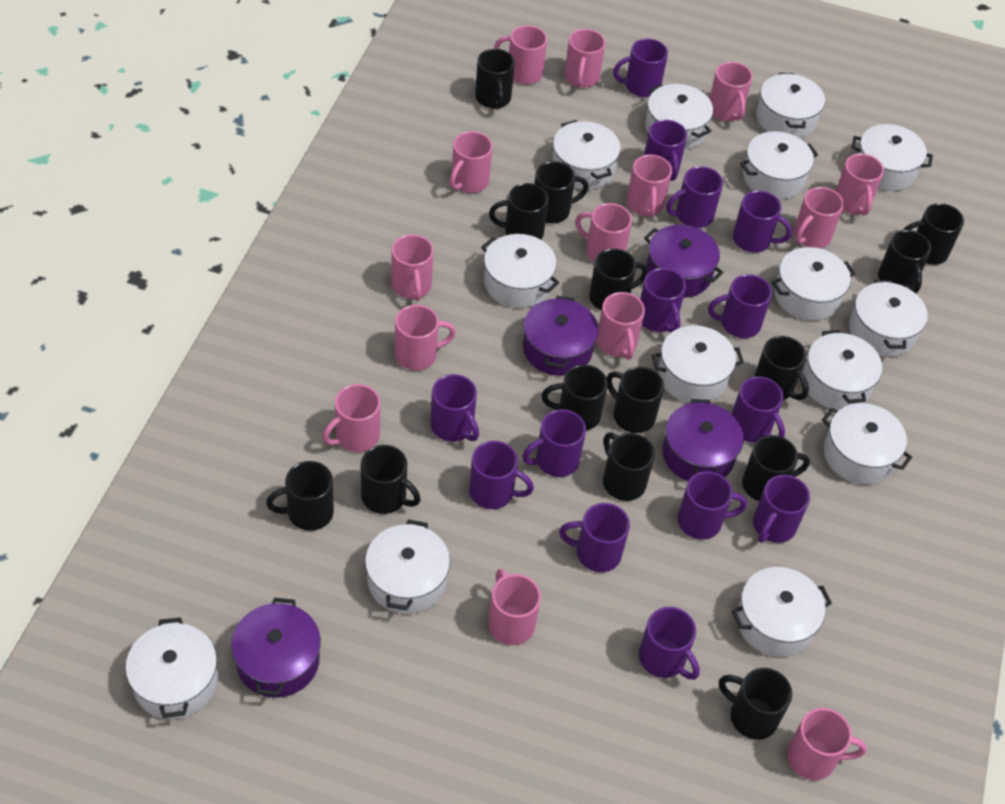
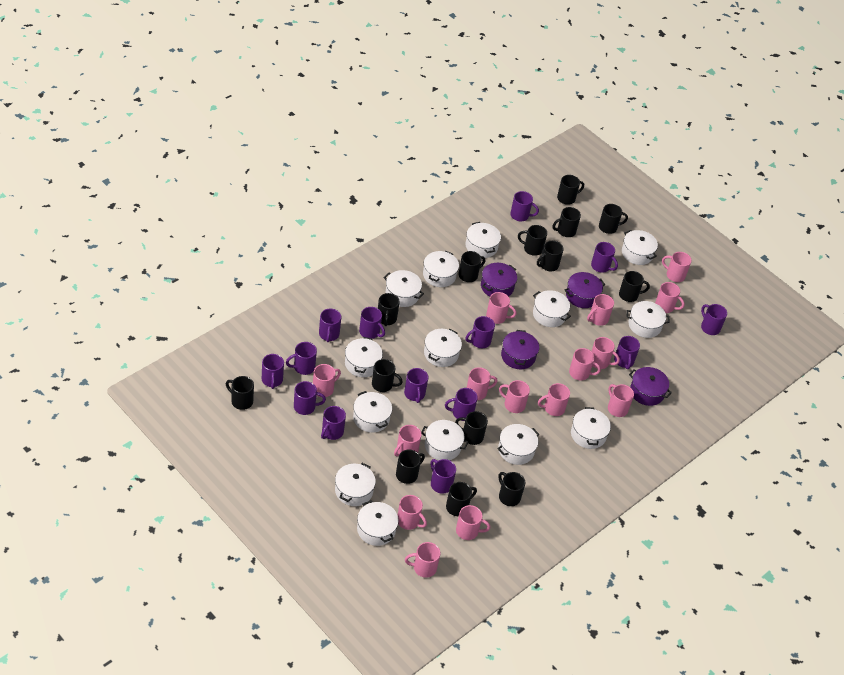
pink mug: 14 -> 15

